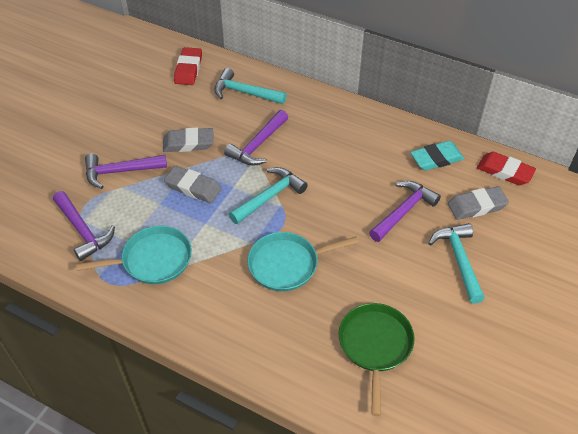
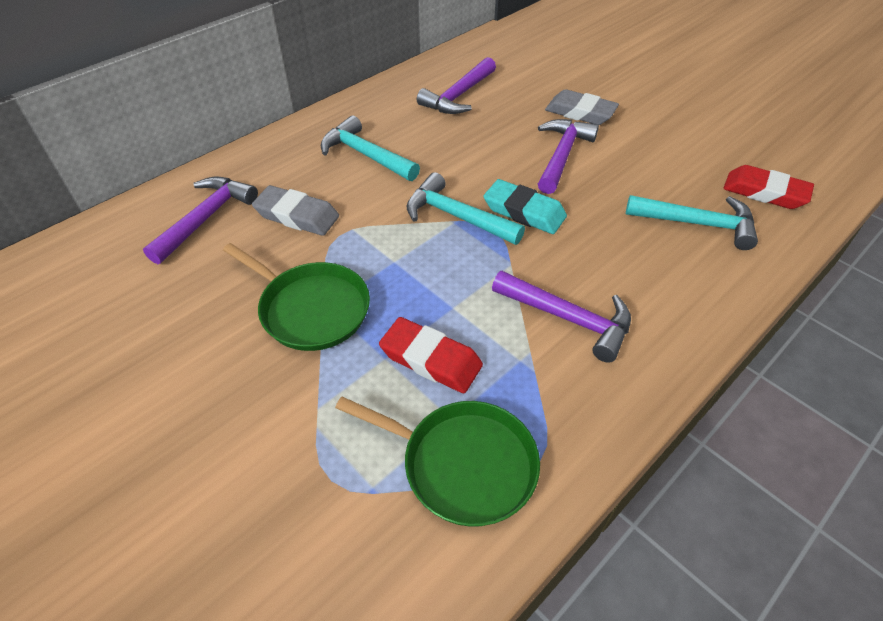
green pan: 1 -> 2
grey eraser: 3 -> 2
turquoise pan: 2 -> 0

